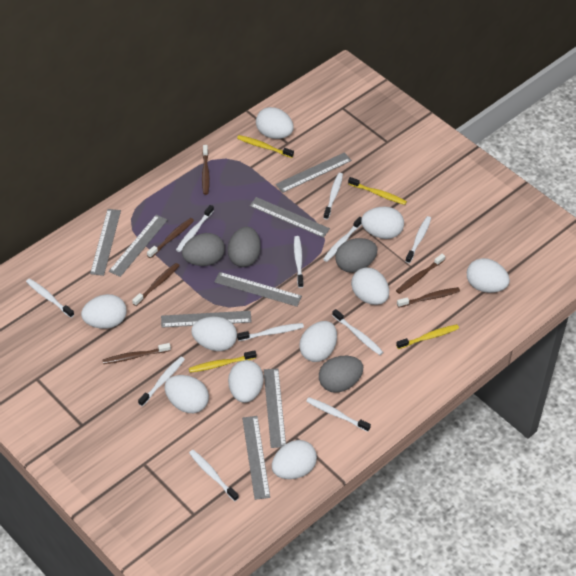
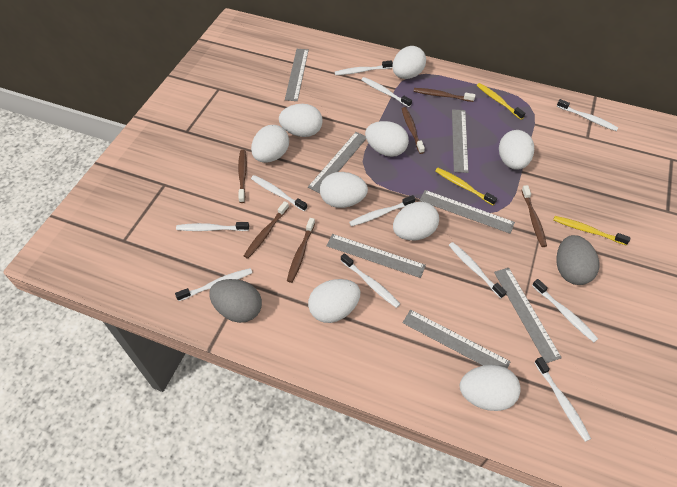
grey egg: 4 -> 2
grey ruler: 8 -> 7
white egg: 10 -> 9
yellow toothbrush: 4 -> 3

